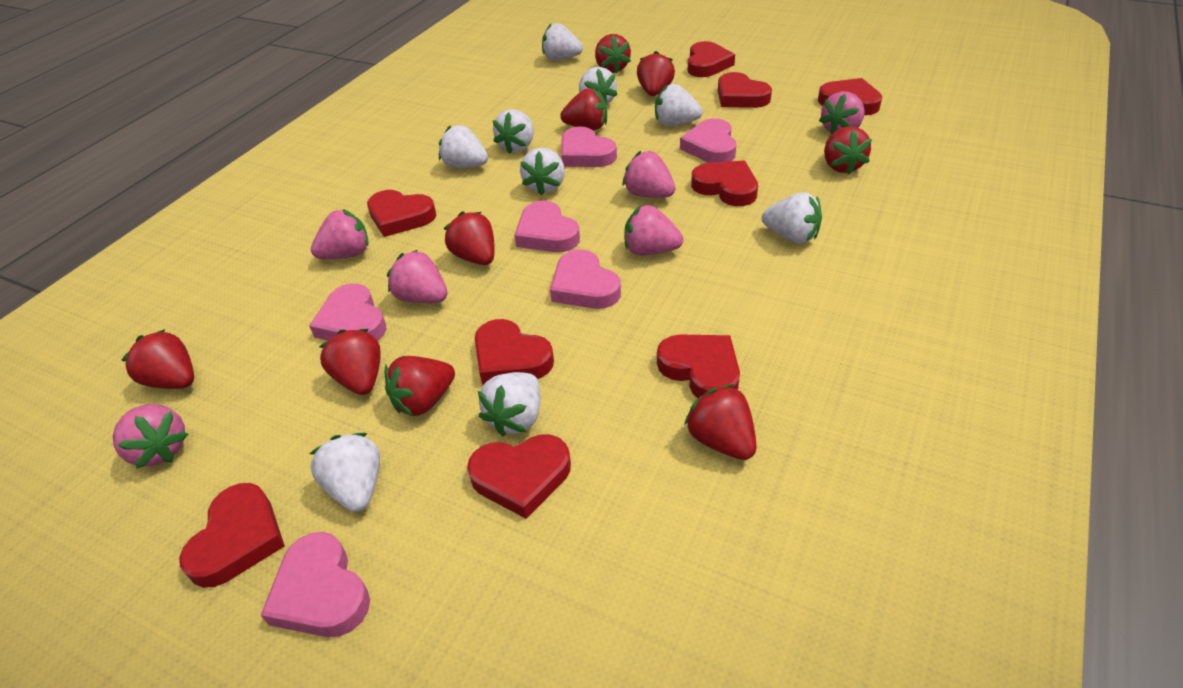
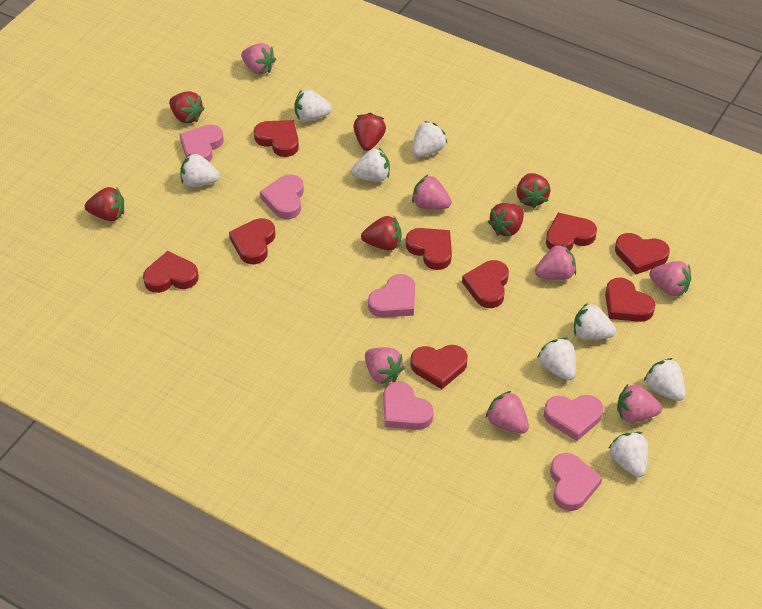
pink strawberry: 6 -> 7
red strawberry: 9 -> 6
white strawberry: 9 -> 8

